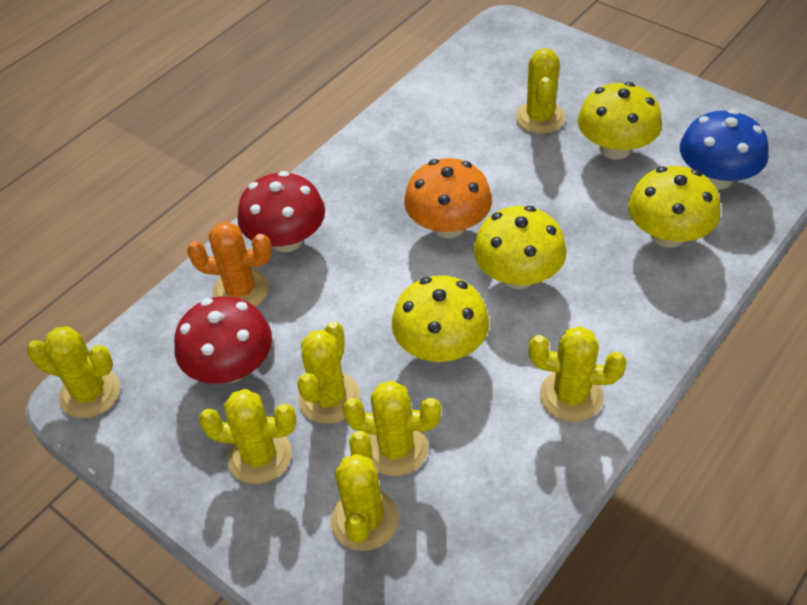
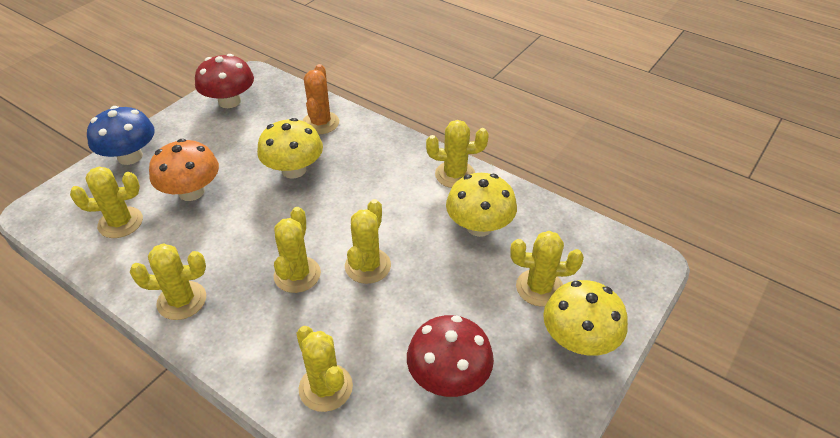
yellow mushroom: 4 -> 3

